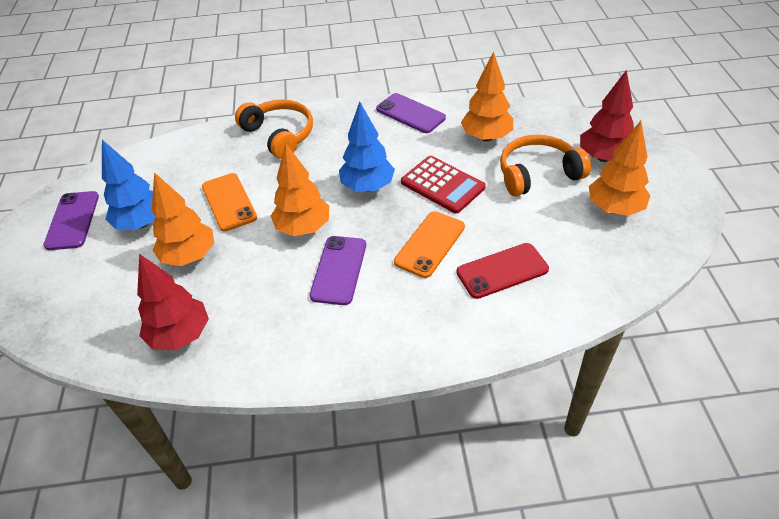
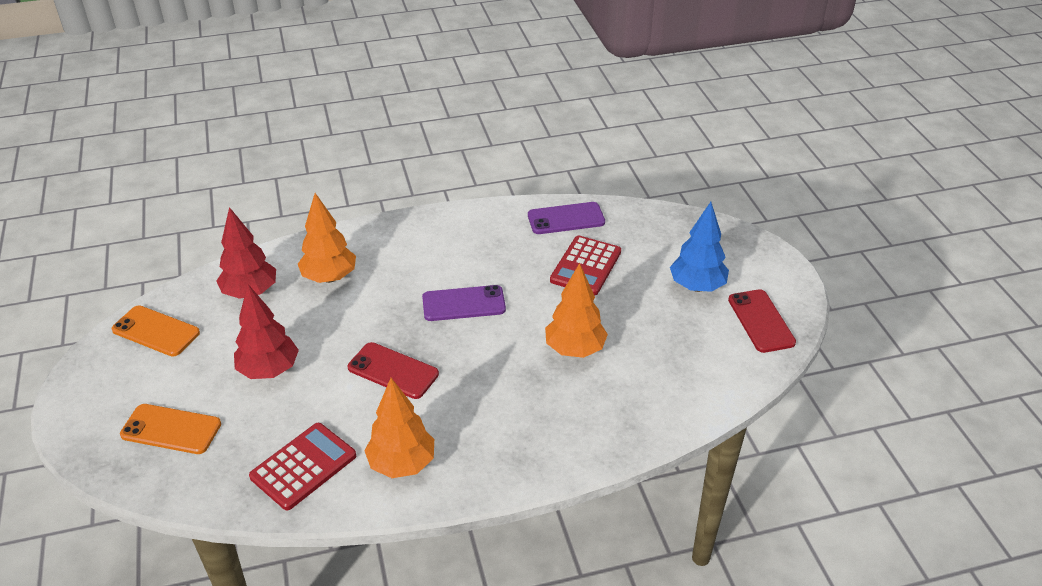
blue tree: 2 -> 1
orange headphones: 2 -> 0
orange tree: 4 -> 3
purple phone: 3 -> 2
red calculator: 1 -> 2
red phone: 1 -> 2

